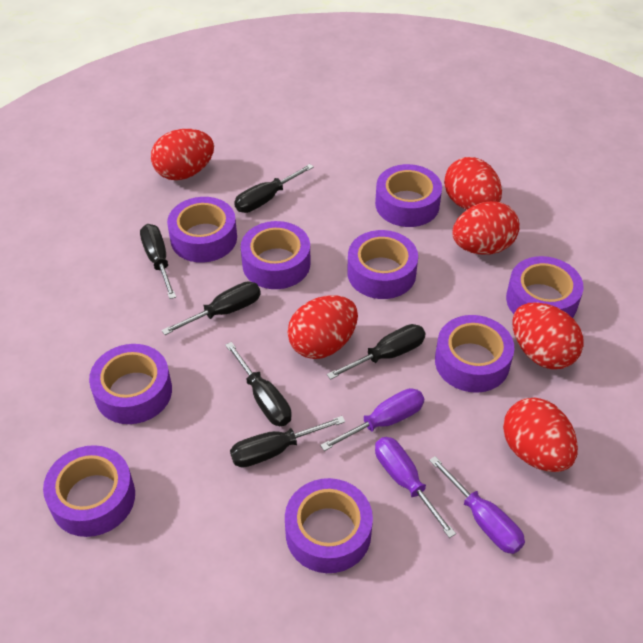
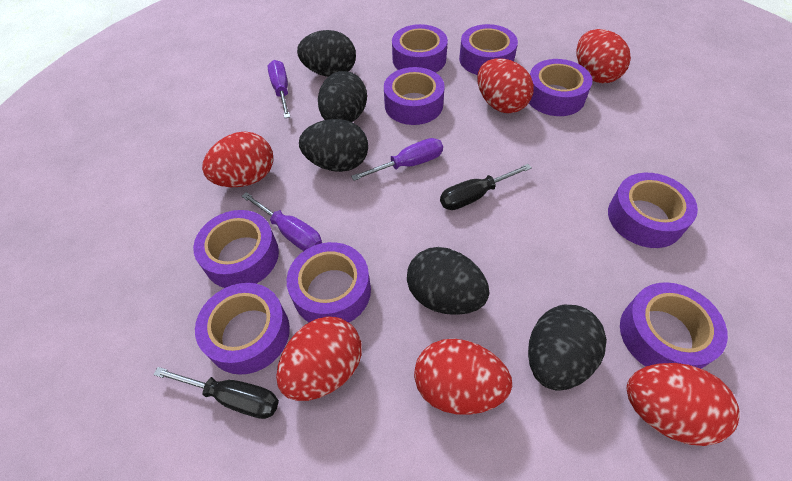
black egg: 0 -> 5
black screwdriver: 6 -> 2

